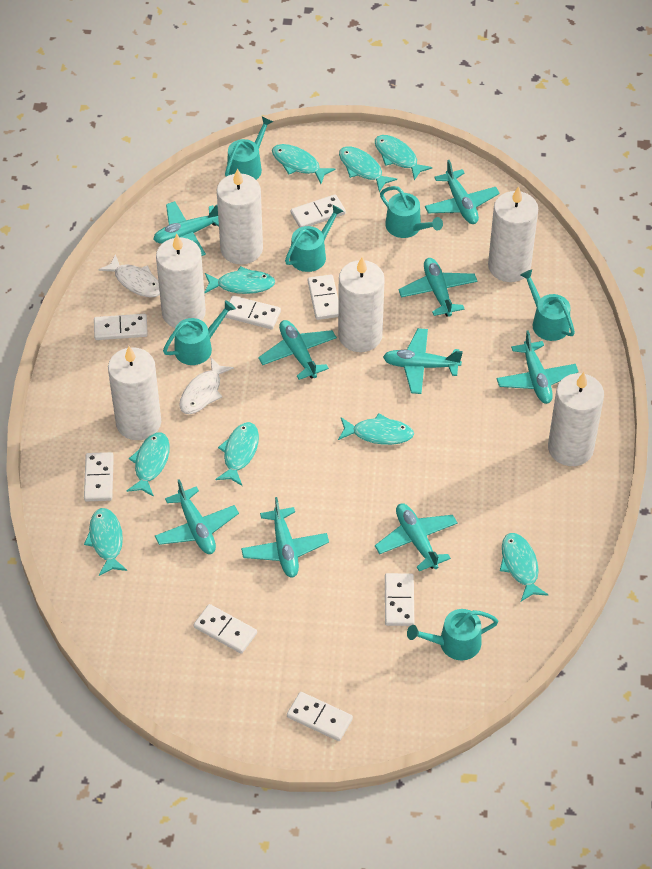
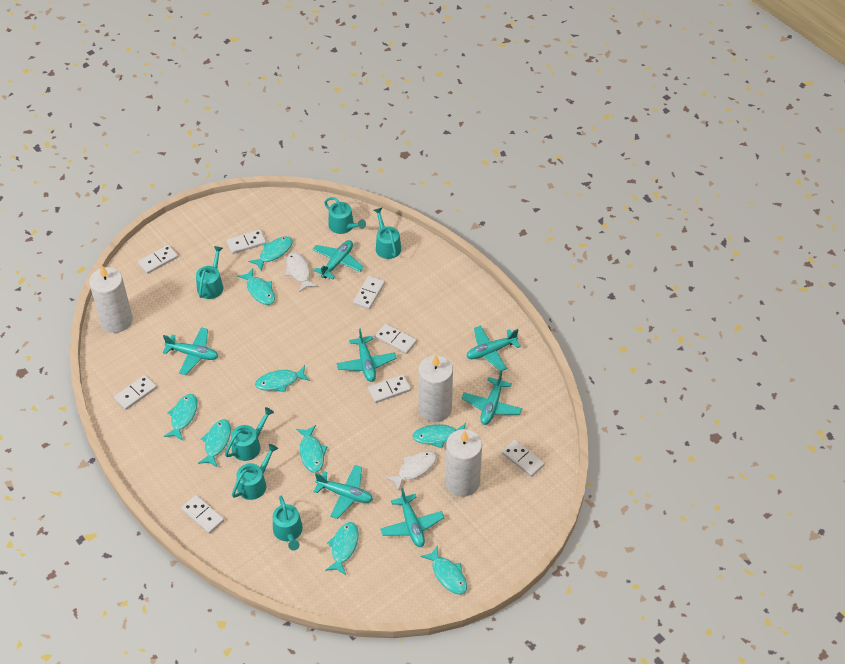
turquoise plane: 9 -> 7
white candle: 6 -> 3

